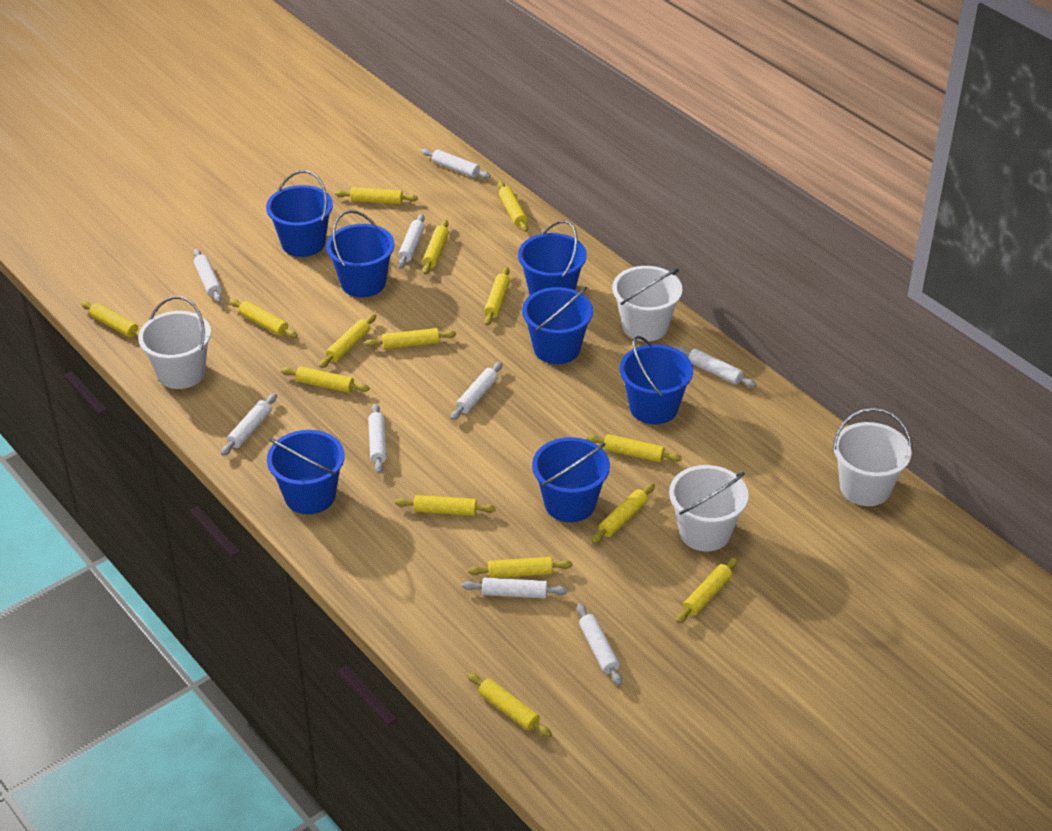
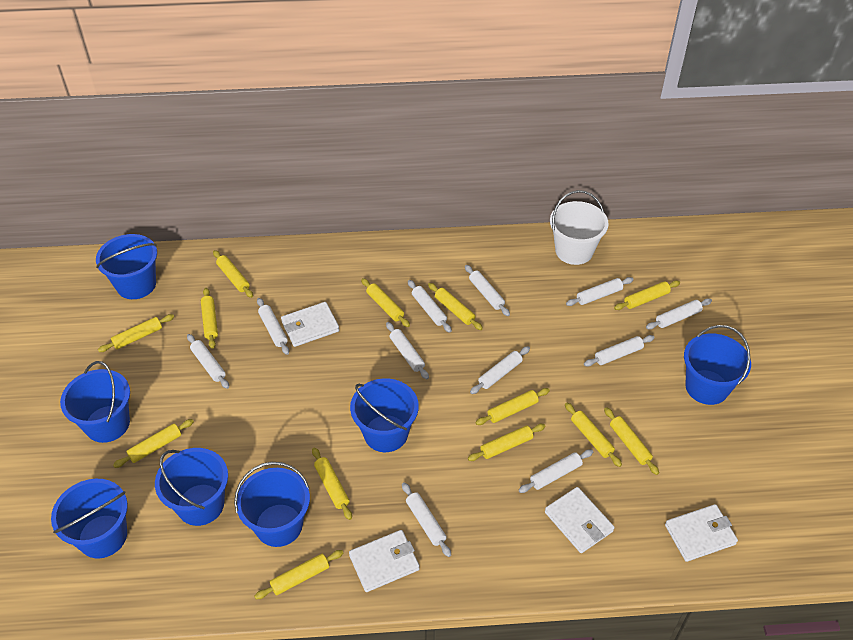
white bucket: 4 -> 1
white rolling pin: 9 -> 11
white wallet: 0 -> 4
yellow rolling pin: 15 -> 13

